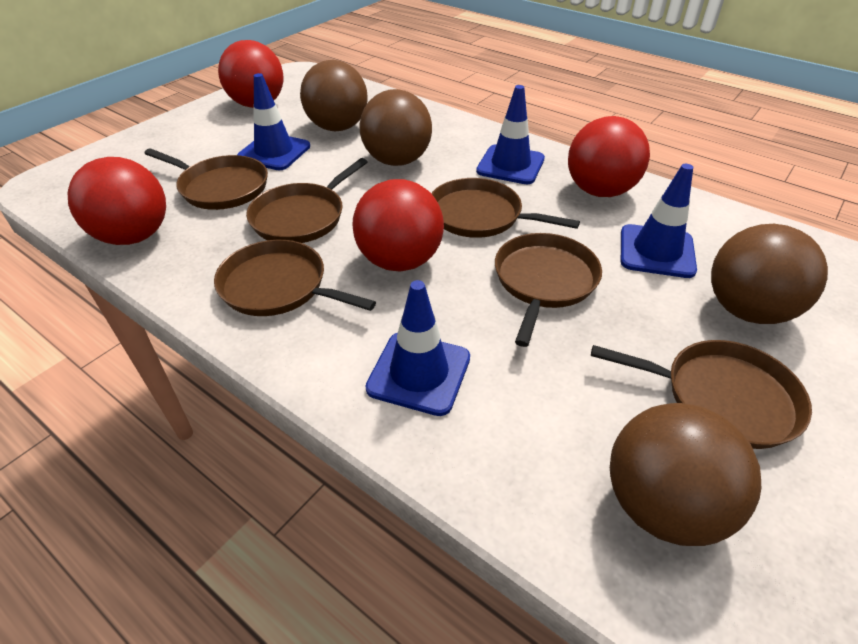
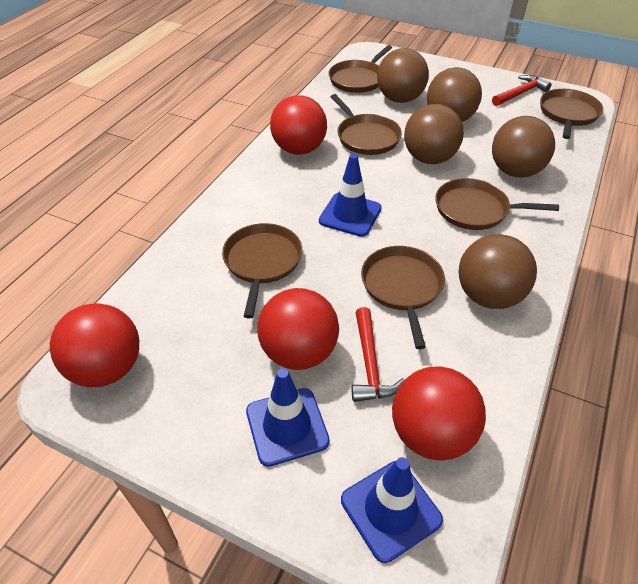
blue traffic cone: 4 -> 3
brown ball: 4 -> 5
red hammer: 0 -> 2

